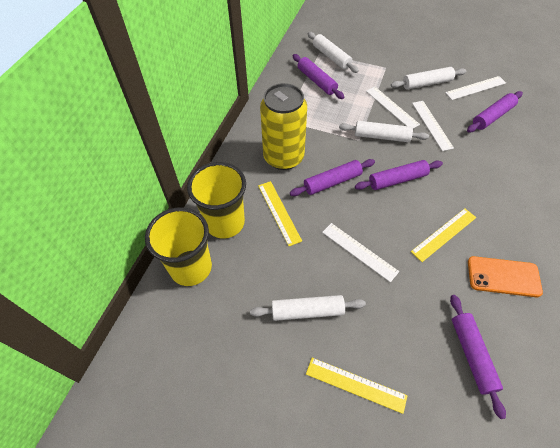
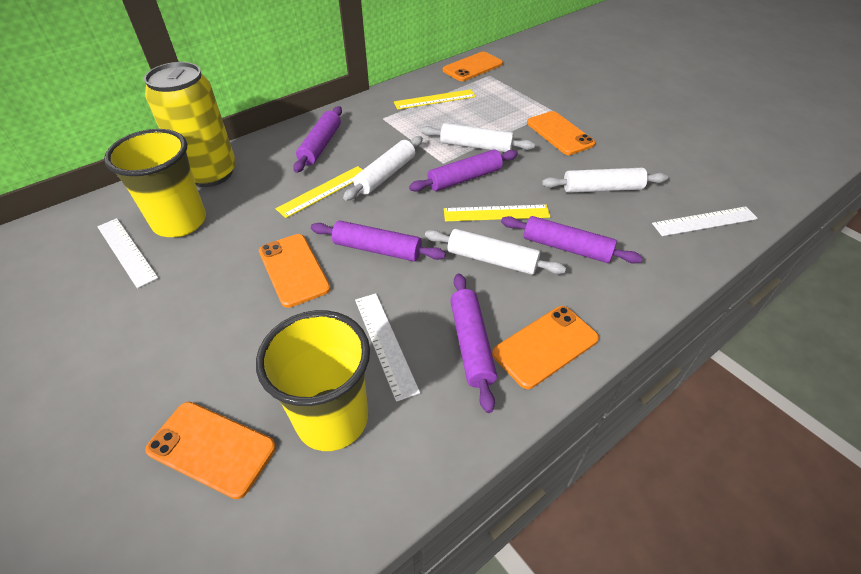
orange phone: 1 -> 5
white ruler: 4 -> 3

